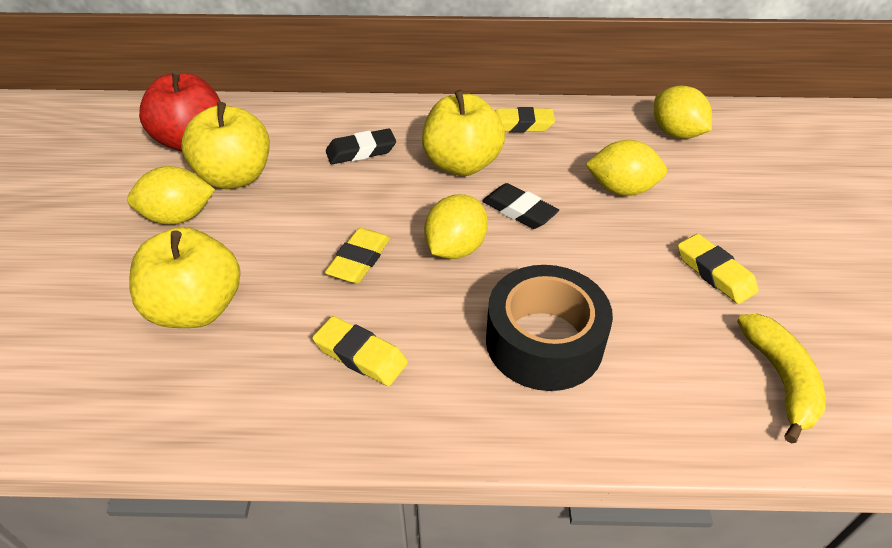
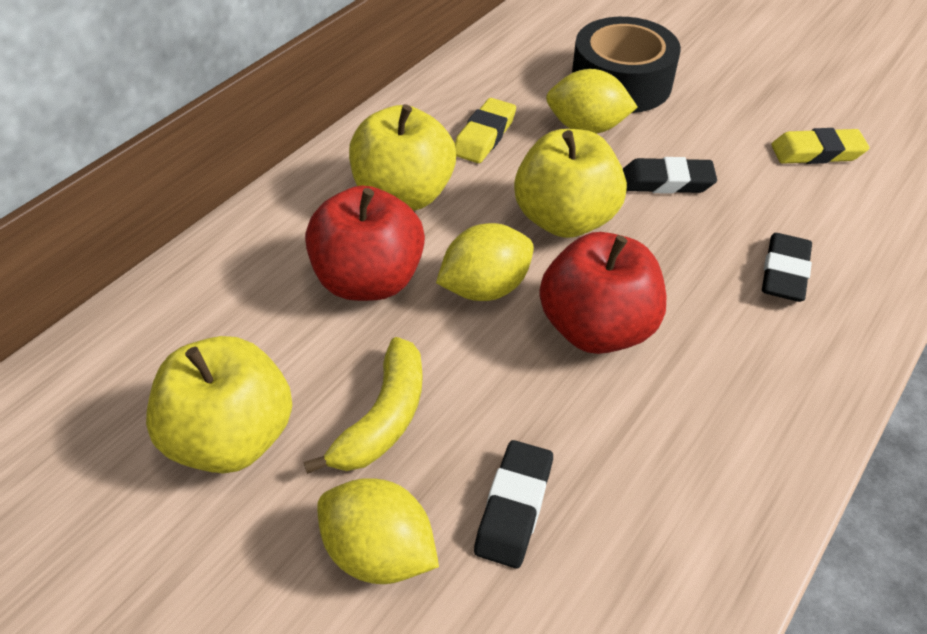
black eraser: 2 -> 3
red apple: 1 -> 2
yellow eraser: 4 -> 2
yellow lemon: 4 -> 3

